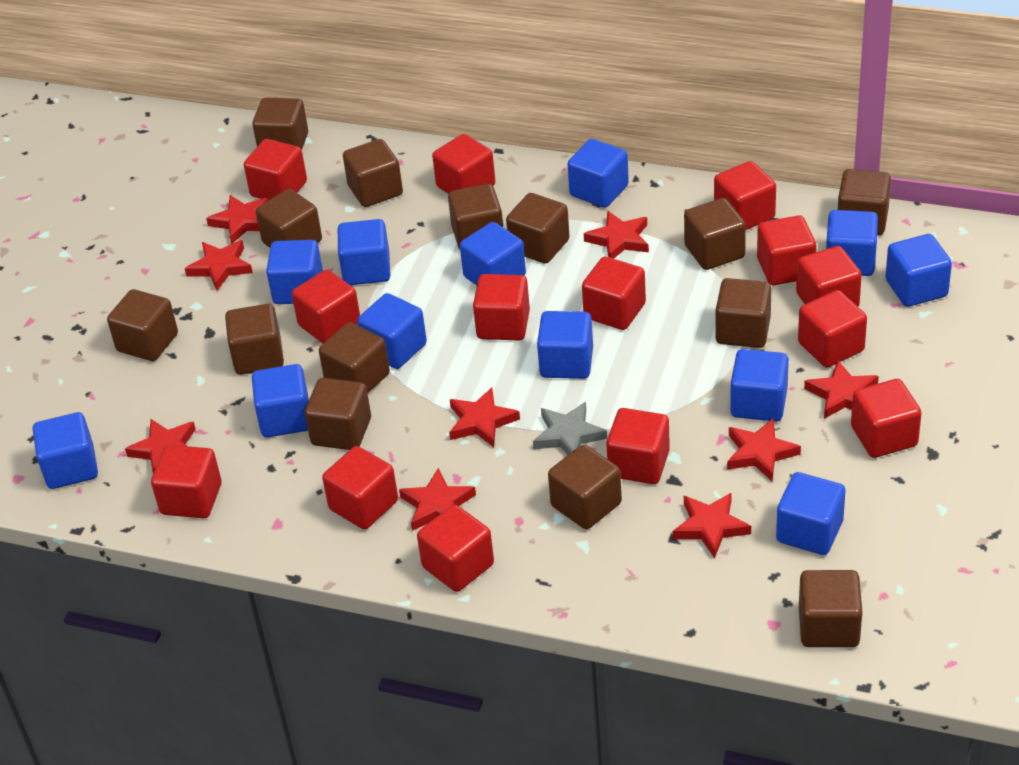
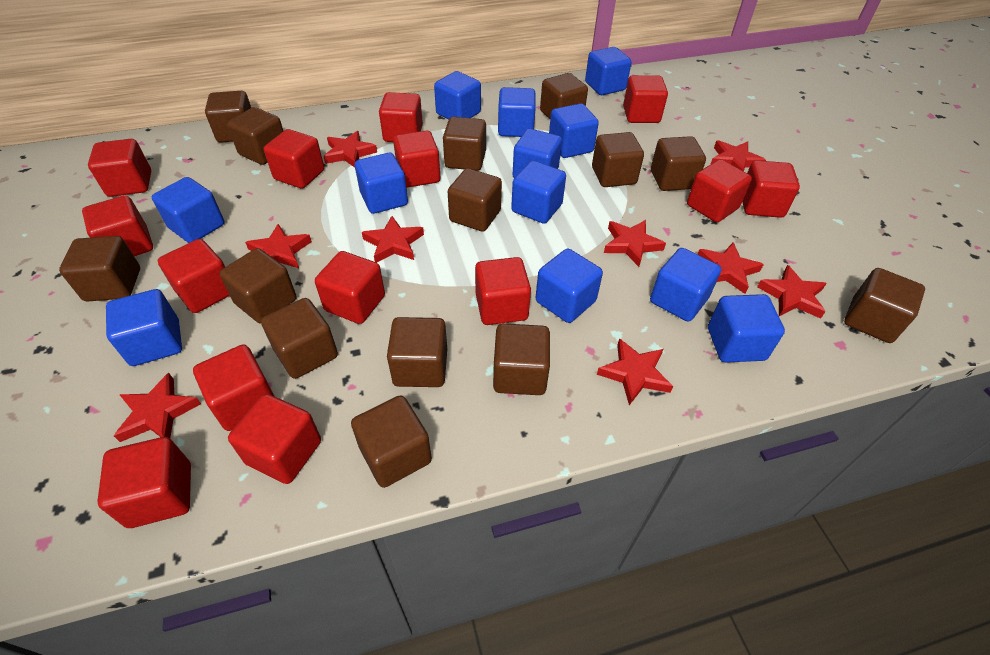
grey star: 1 -> 0

